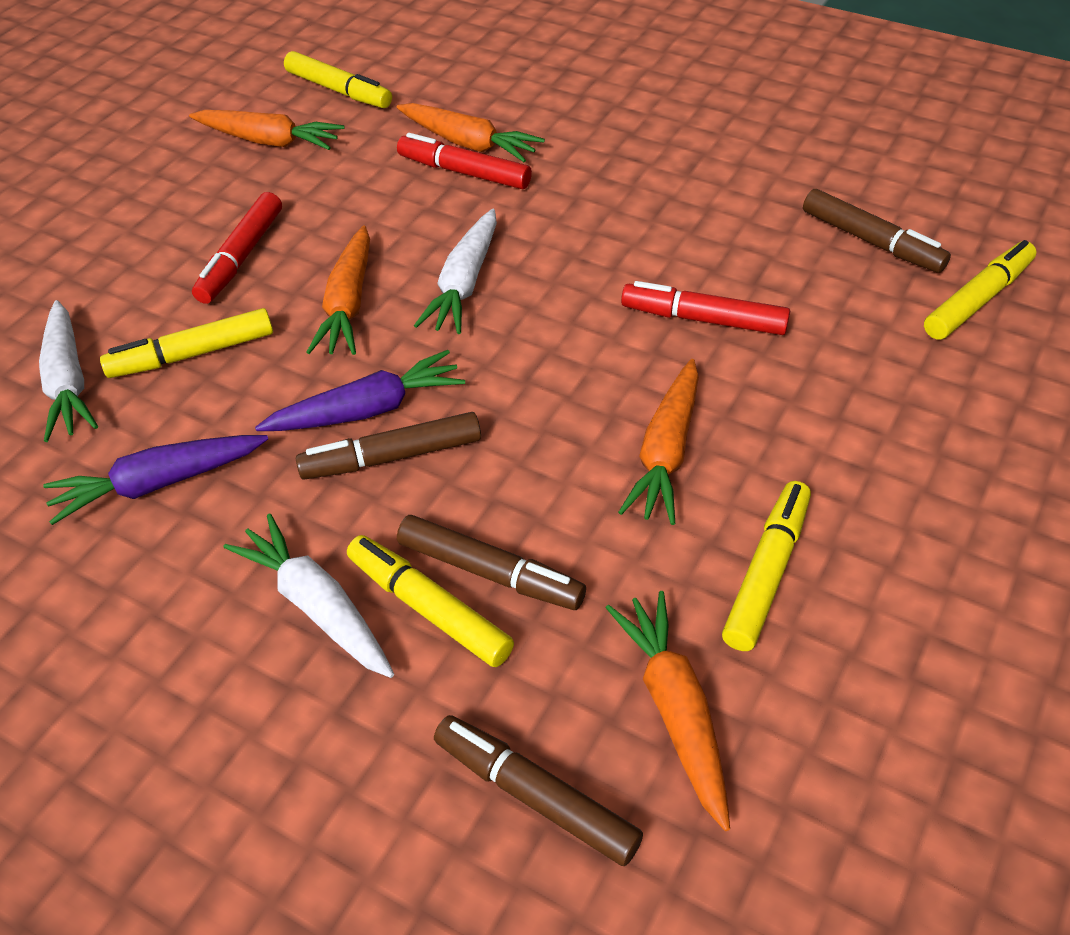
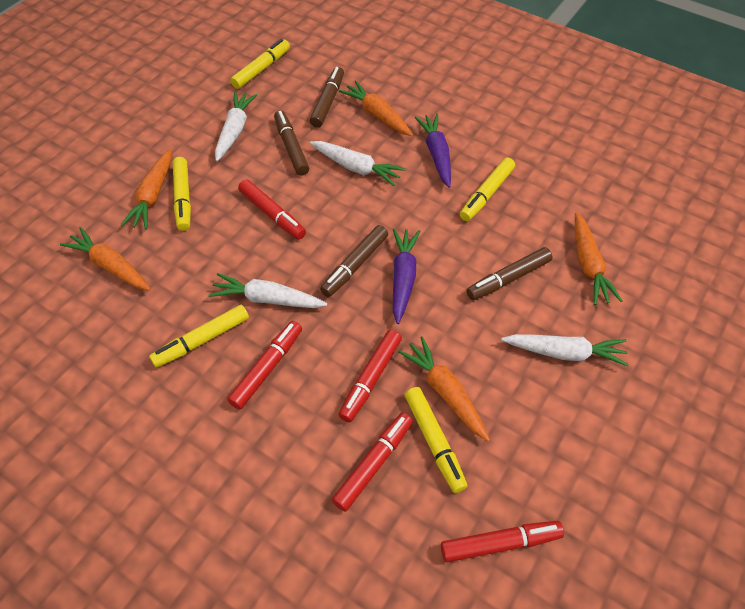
red marker: 3 -> 5
white carrot: 3 -> 4

